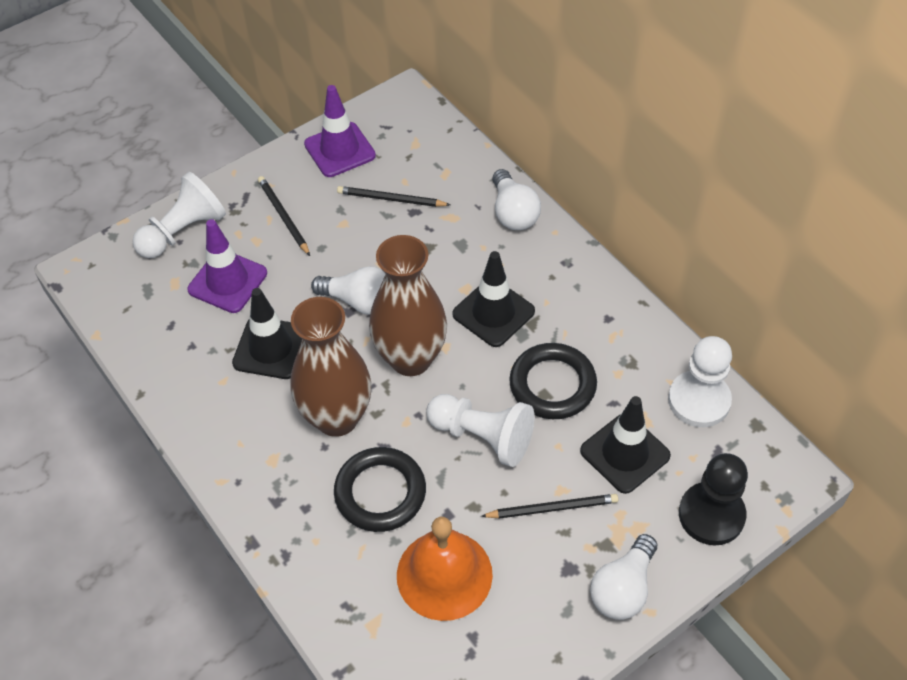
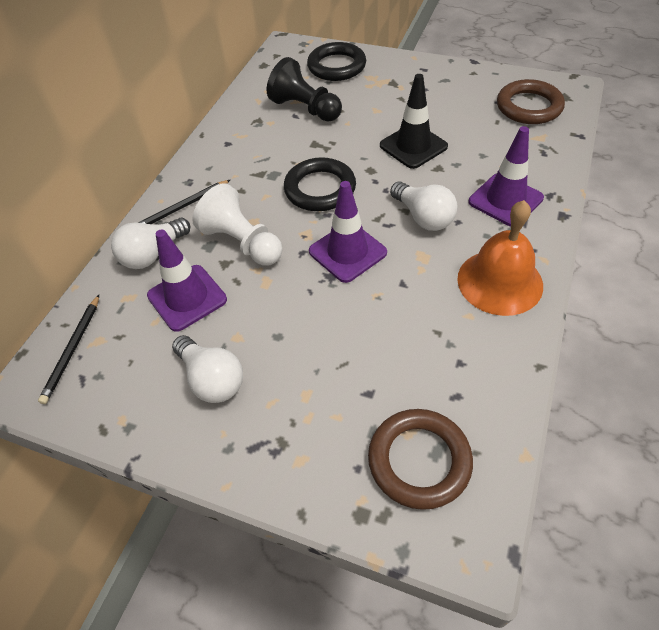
black pencil: 3 -> 2
black traffic cone: 3 -> 1
brown ring: 0 -> 2
brown vase: 2 -> 0
purple traffic cone: 2 -> 3
white pawn: 3 -> 1

